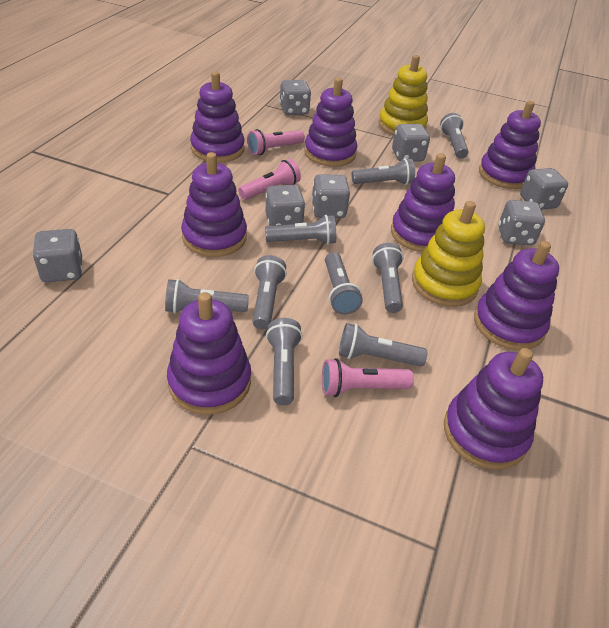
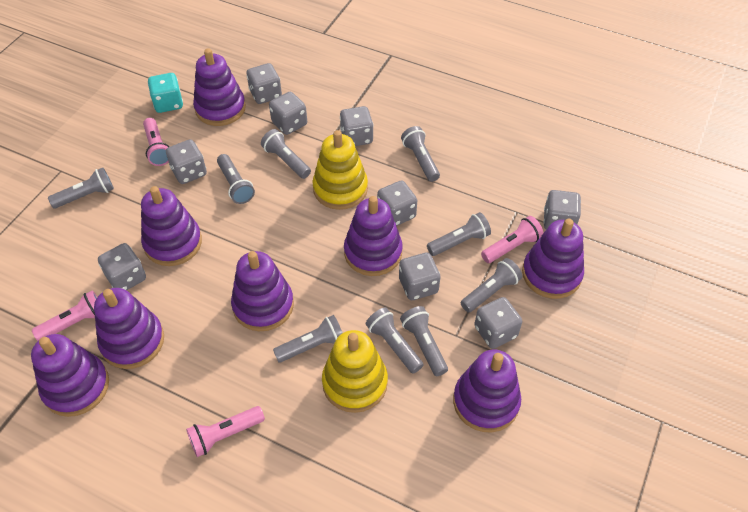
grey dice: 7 -> 9
pink flashlight: 3 -> 4
turquoise dice: 0 -> 1

